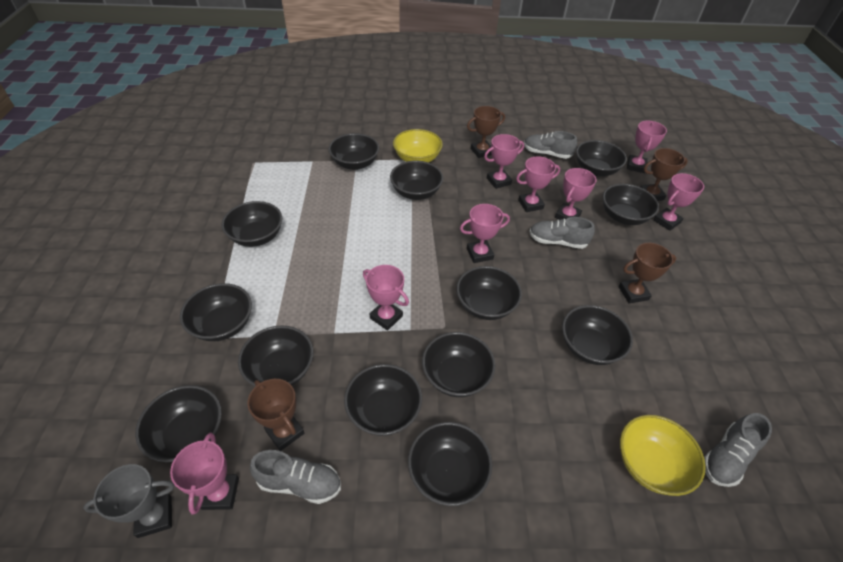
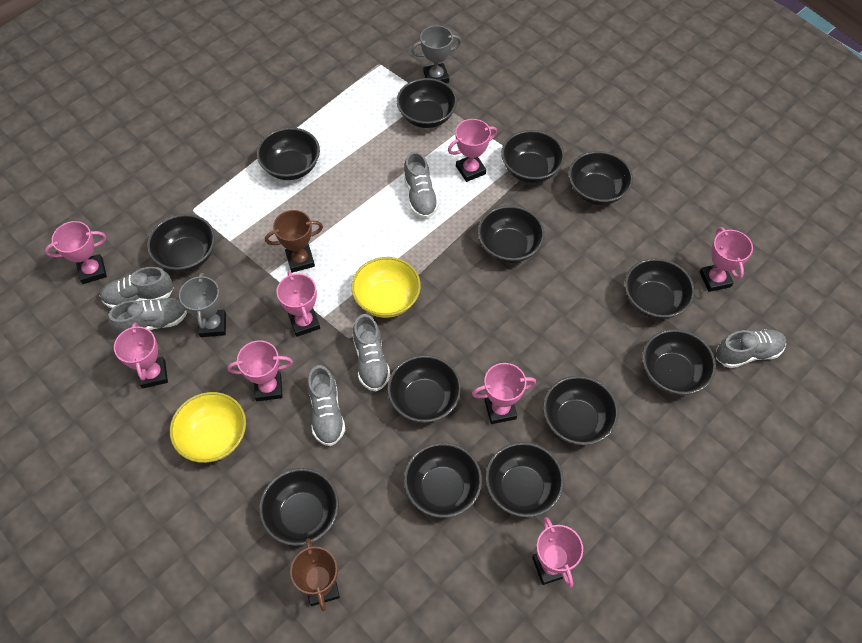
brown trophy: 4 -> 2
grey shoe: 4 -> 6
grey trophy: 1 -> 2

